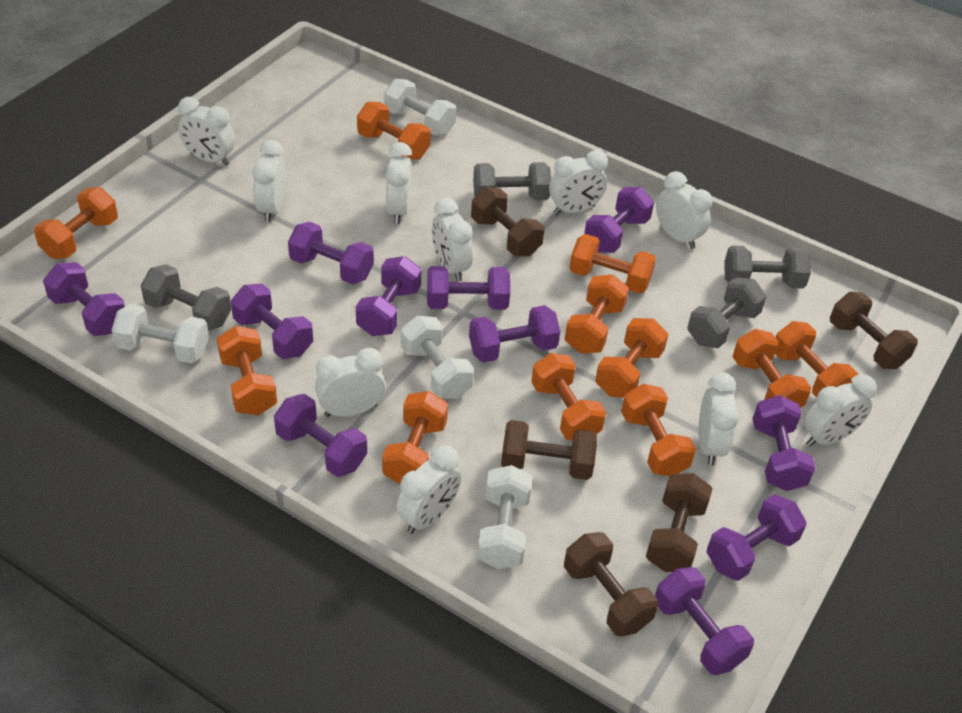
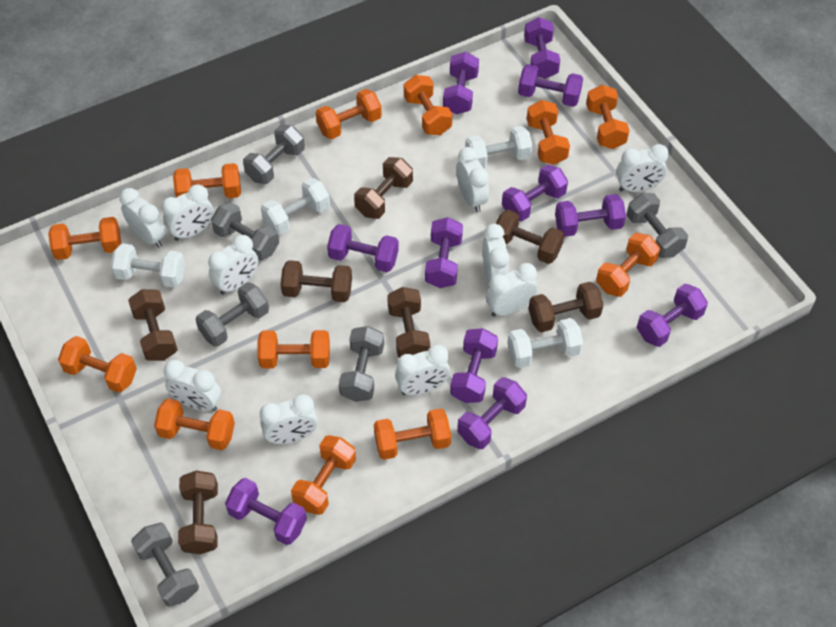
brown dumbbell: 5 -> 7
grey dumbbell: 4 -> 6
orange dumbbell: 11 -> 12

